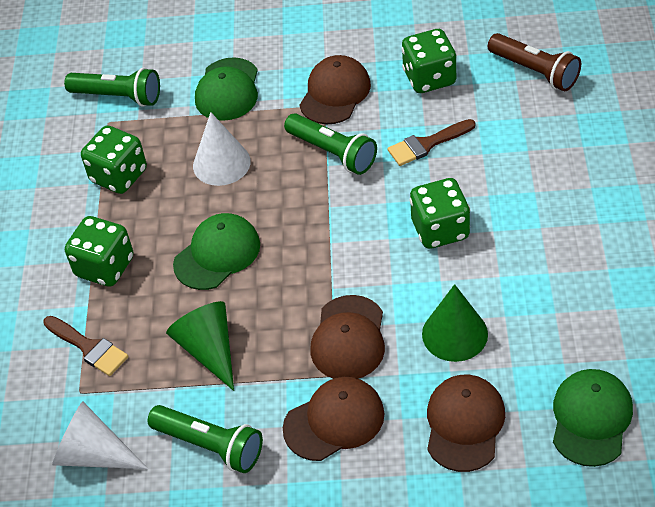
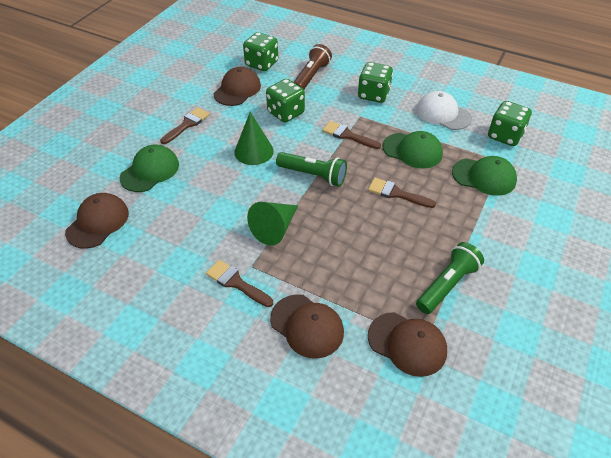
brown brush: 2 -> 4
green flashlight: 3 -> 2
white cap: 0 -> 1
white cone: 2 -> 0

